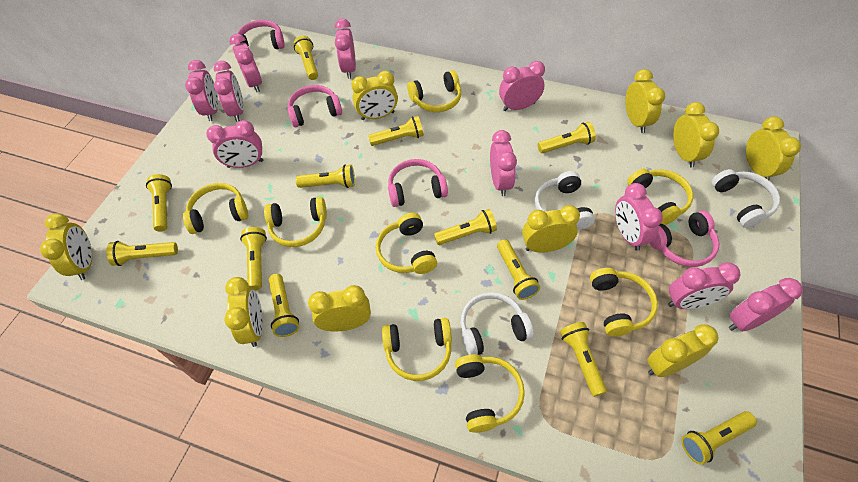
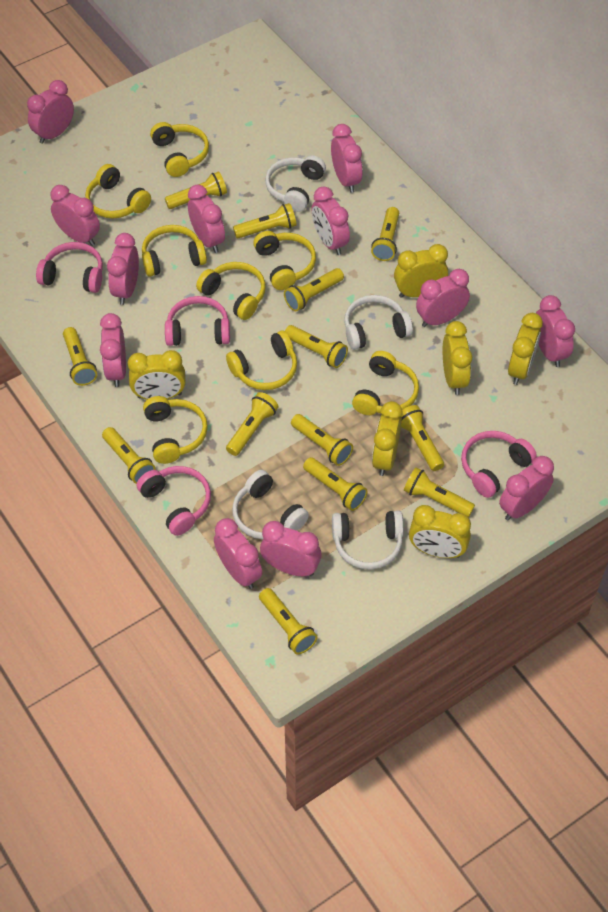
pink clock: 10 -> 12
white headphones: 3 -> 4
yellow clock: 9 -> 6
yellow flashlight: 12 -> 13

